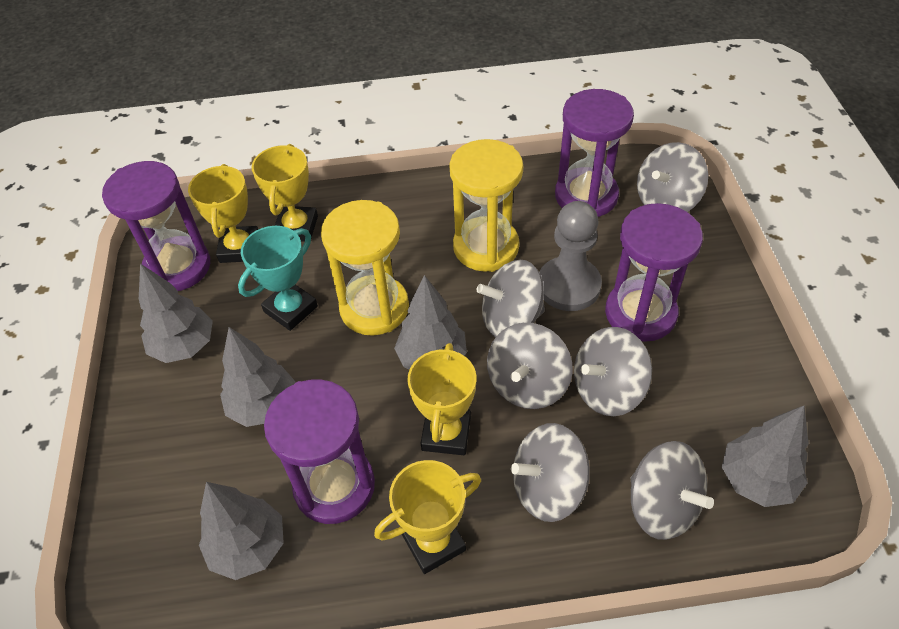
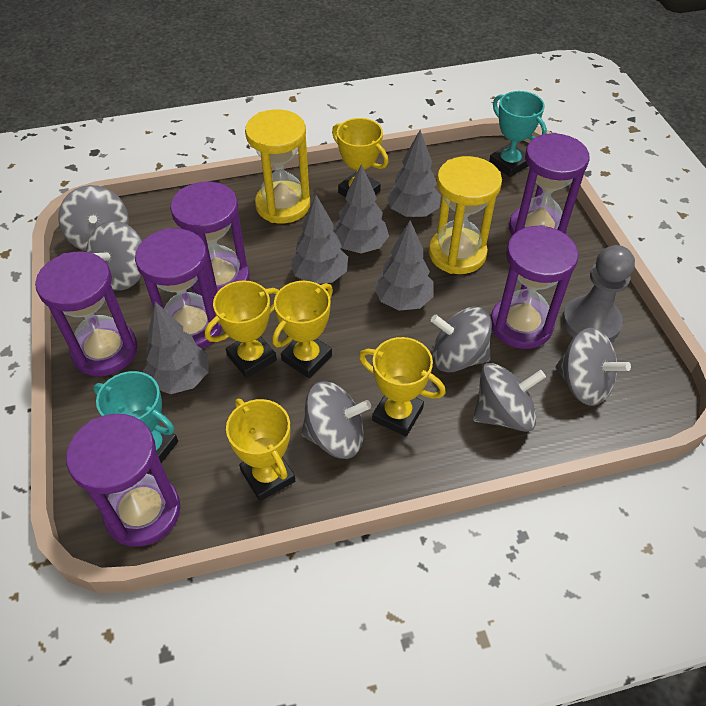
purple hourglass: 4 -> 6
turquoise trophy: 1 -> 2
yellow trophy: 4 -> 5

